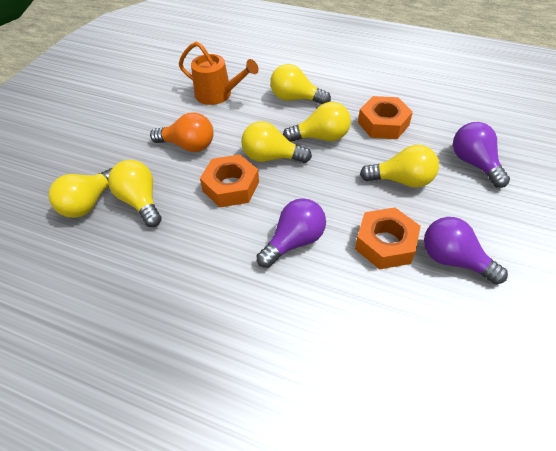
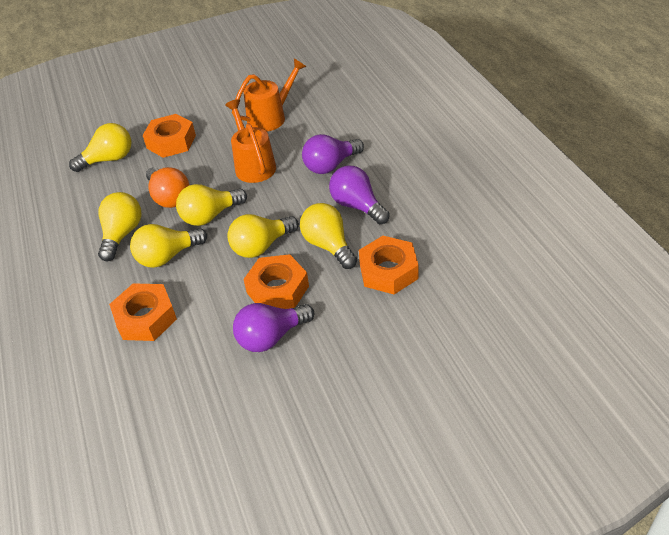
orange nut: 3 -> 4
orange watering can: 1 -> 2

